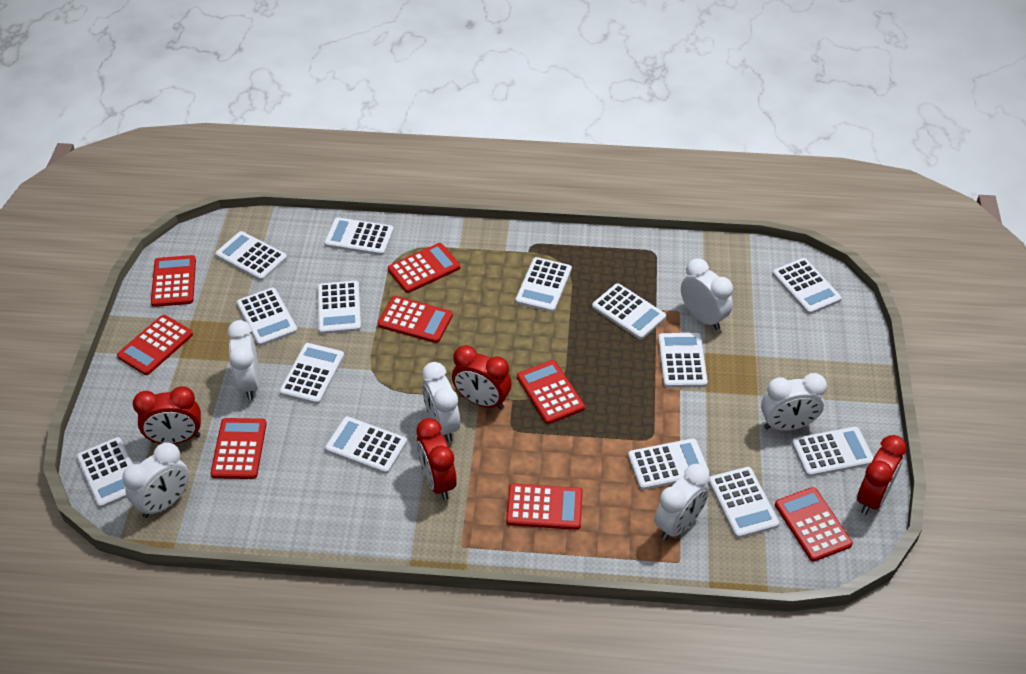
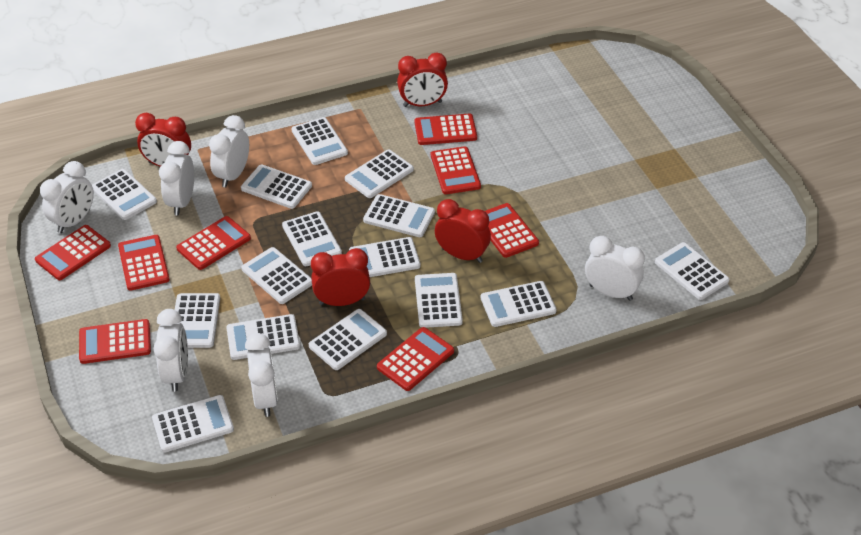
white calculator: 14 -> 15

